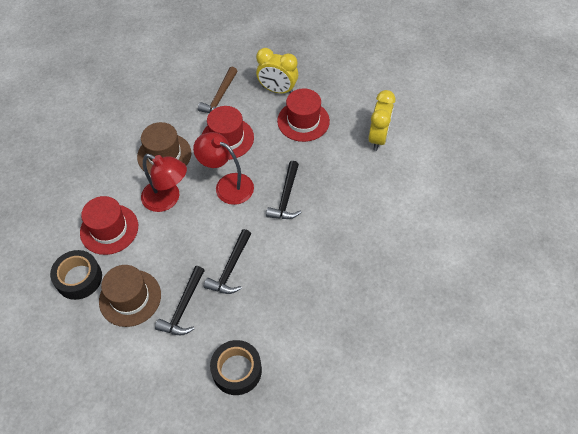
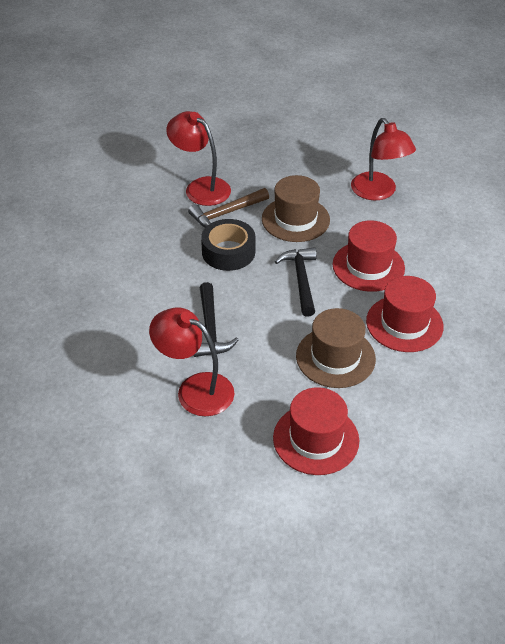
black hammer: 3 -> 2
black tape: 2 -> 1
red lamp: 2 -> 3
yellow clock: 2 -> 0

